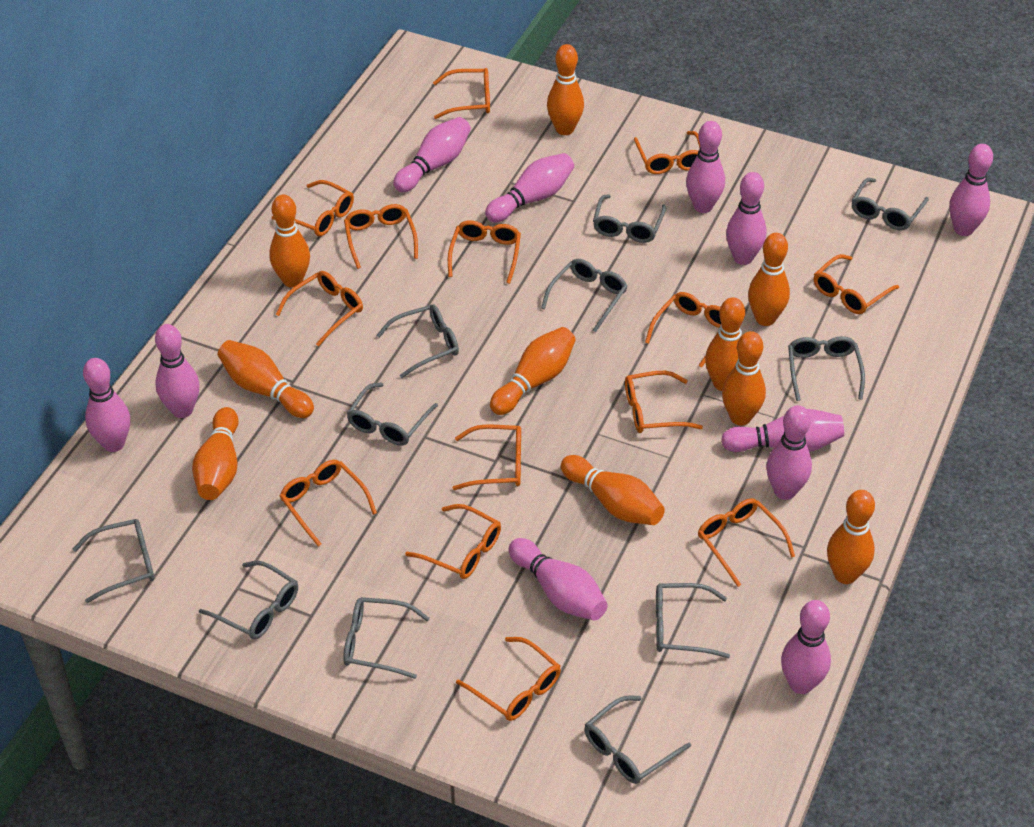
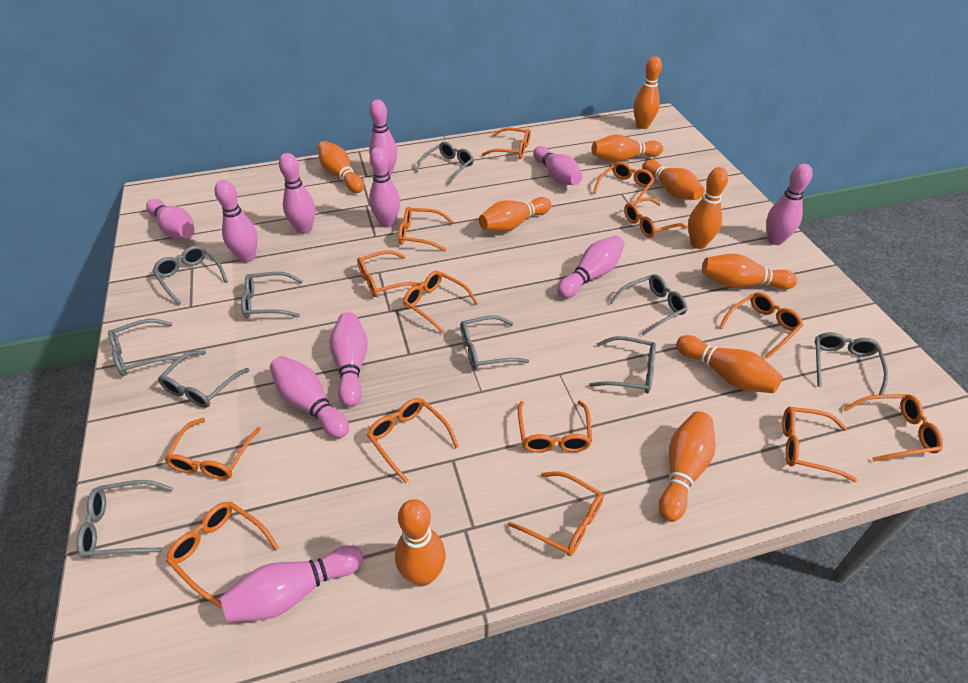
grey glasses: 11 -> 10

